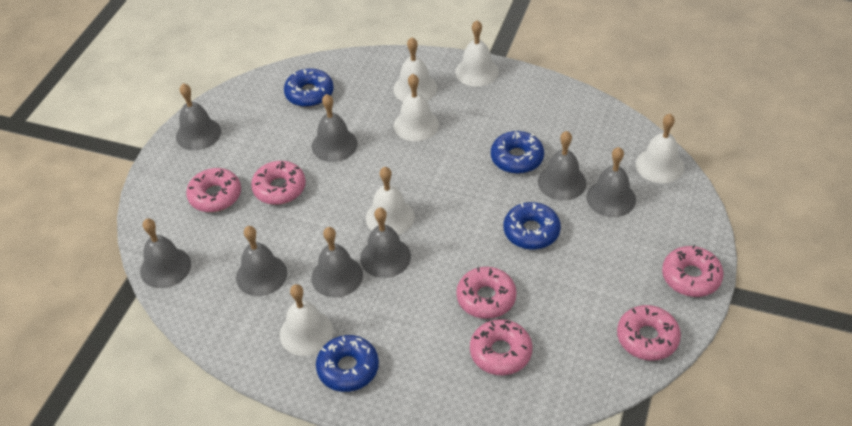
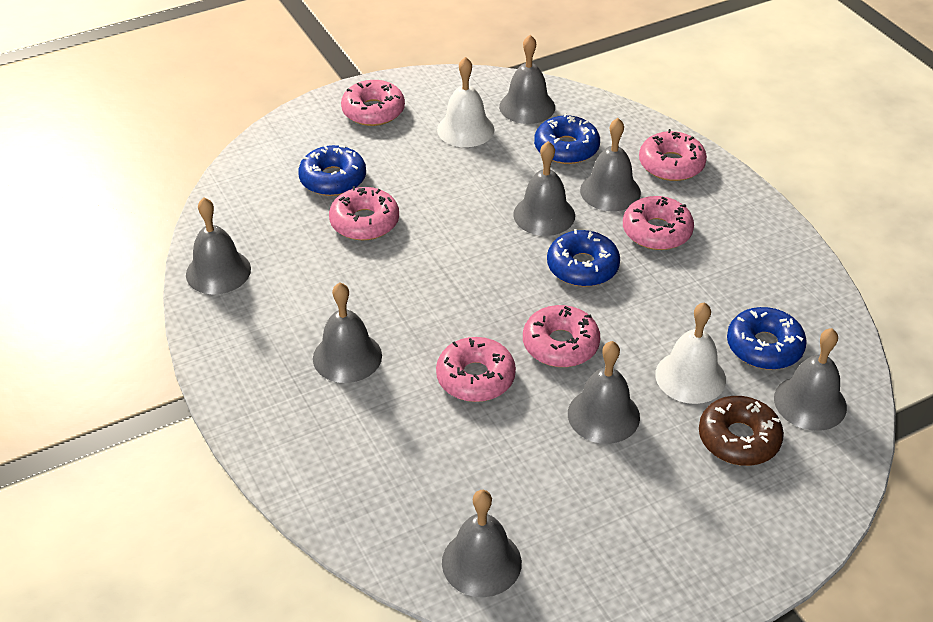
brown donut: 0 -> 1
white bell: 6 -> 2

